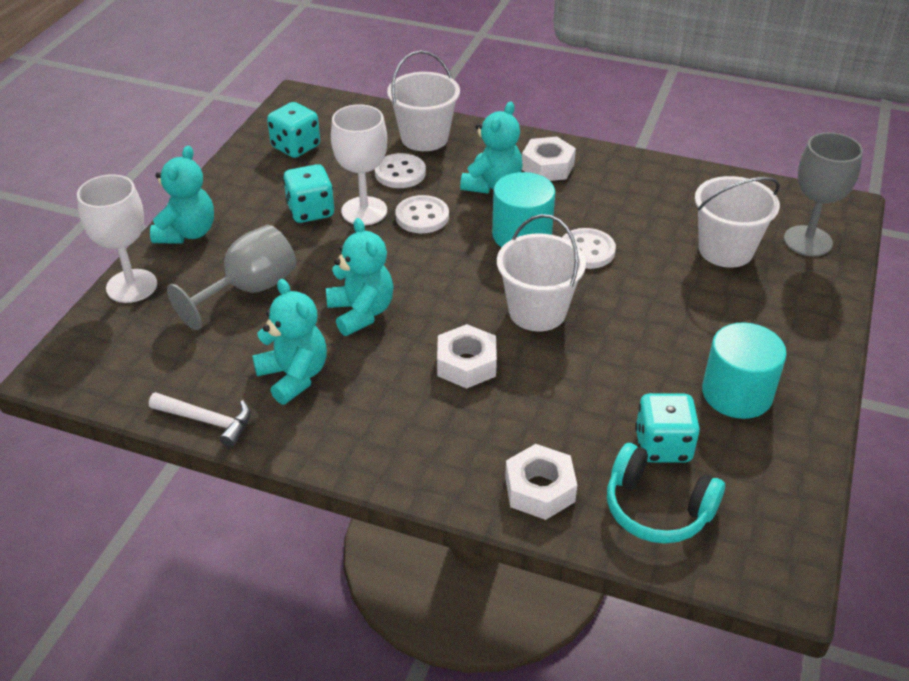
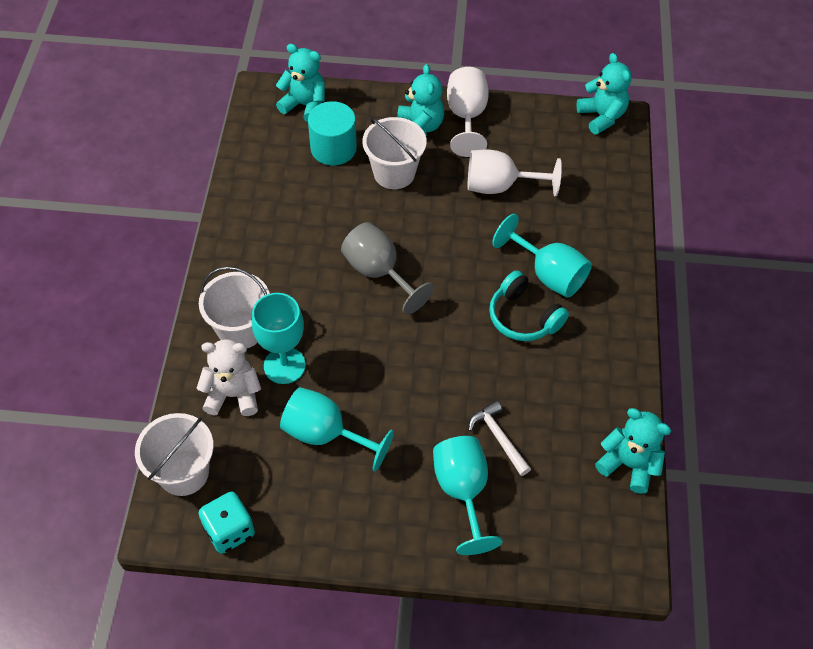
grey goblet: 2 -> 1
turquoise cylinder: 2 -> 1
turquoise dice: 3 -> 1
turquoise goblet: 0 -> 4
white button: 3 -> 0
white nut: 3 -> 0
white teddy bear: 0 -> 1

